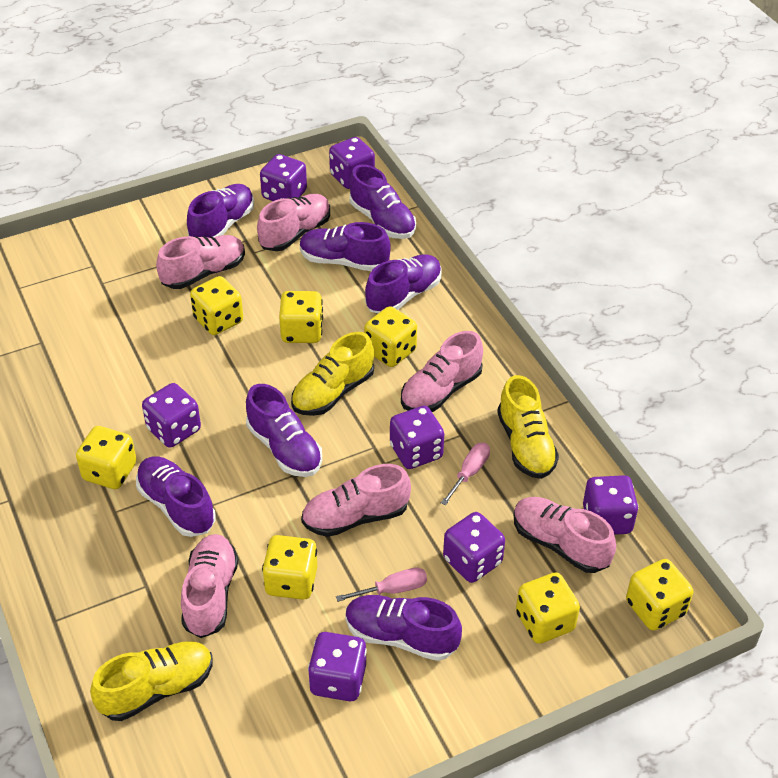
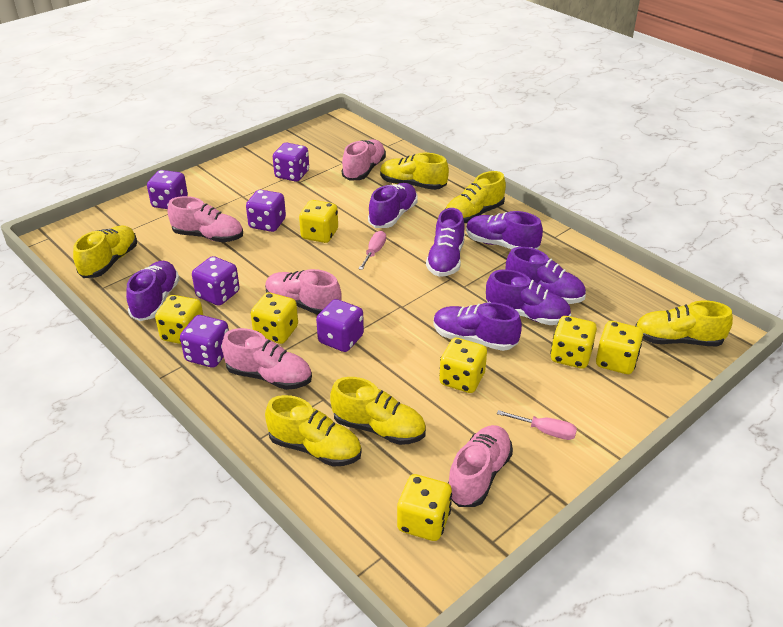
pink shoe: 6 -> 5
purple dice: 7 -> 6
yellow shoe: 3 -> 6

